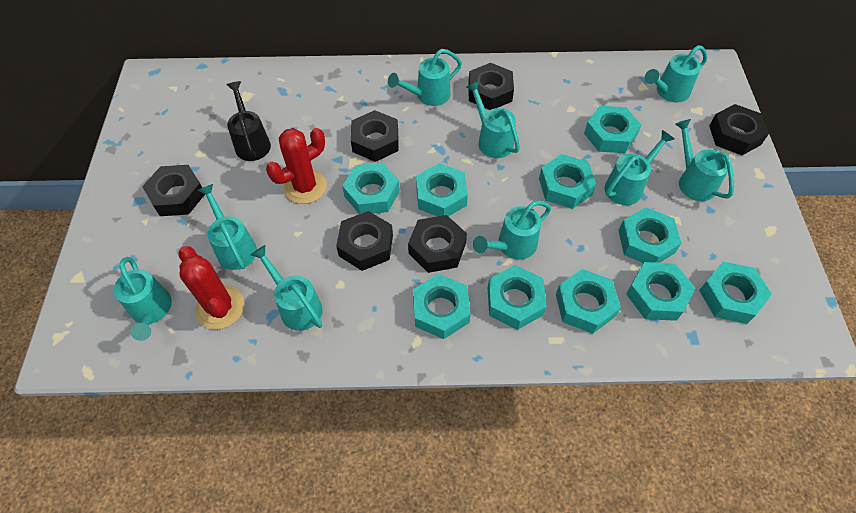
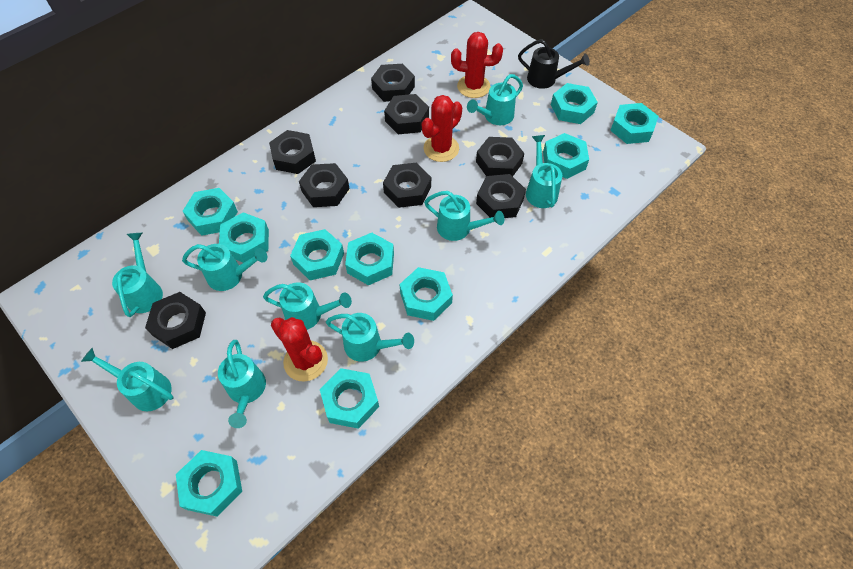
black nut: 6 -> 8
red cactus: 2 -> 3

